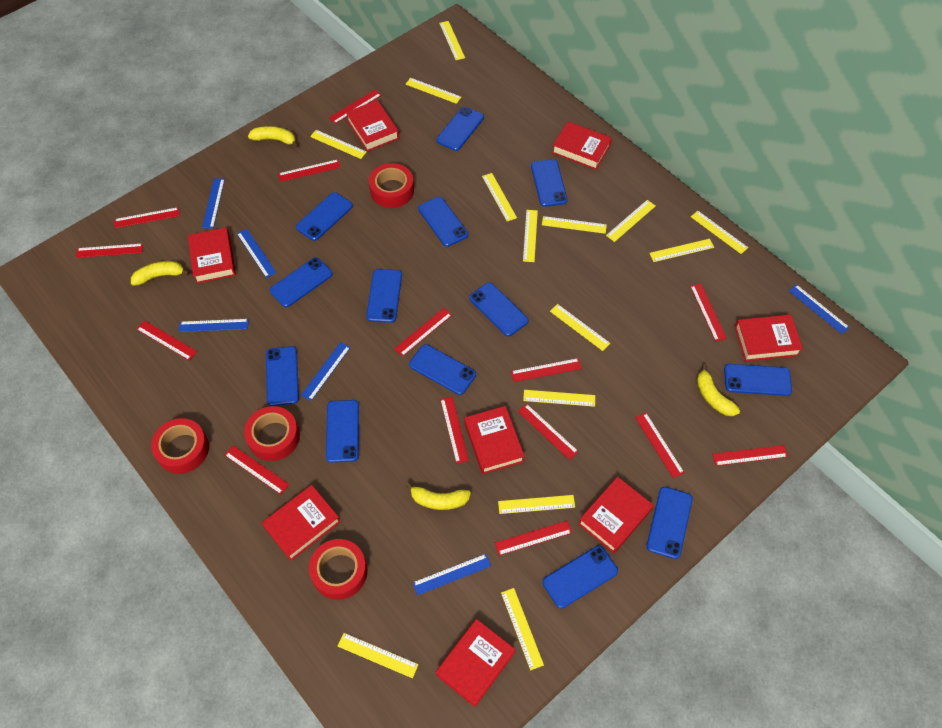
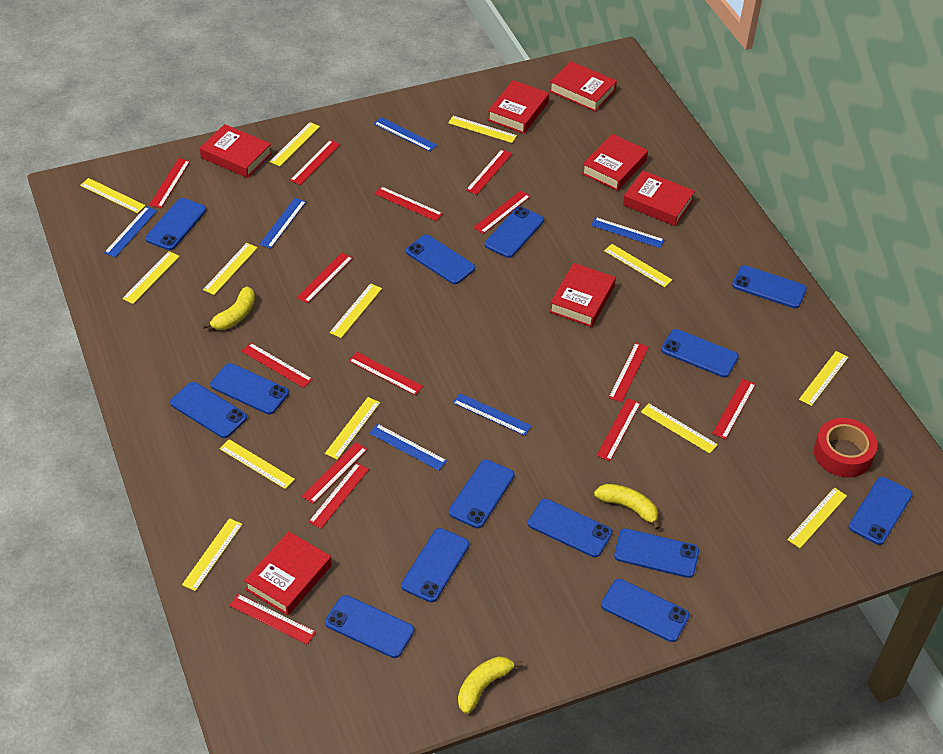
blue phone: 13 -> 14
red book: 8 -> 7
red tape: 4 -> 1
yellow banana: 4 -> 3
yellow ruler: 14 -> 13

